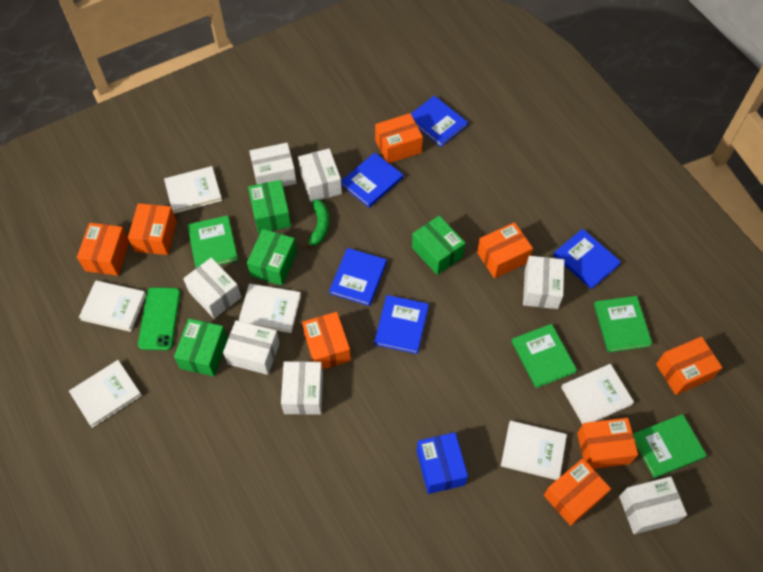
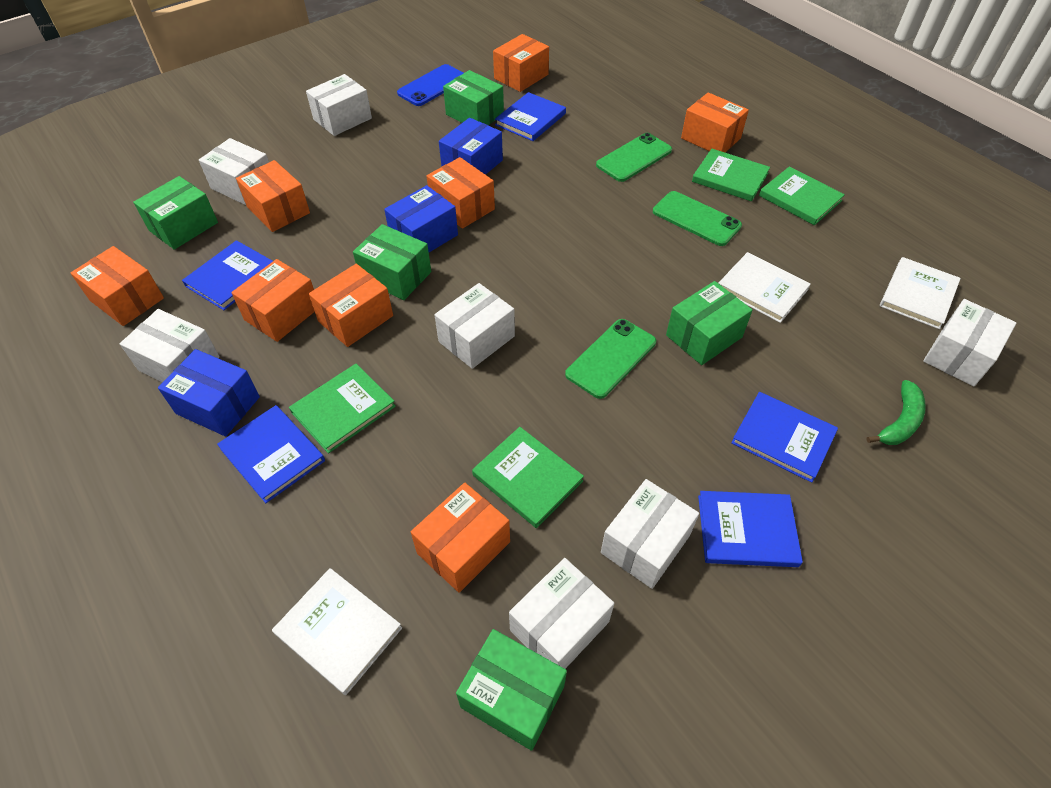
blue box: 1 -> 3
blue phone: 0 -> 1
green box: 4 -> 5
green phone: 1 -> 3
white book: 6 -> 3

